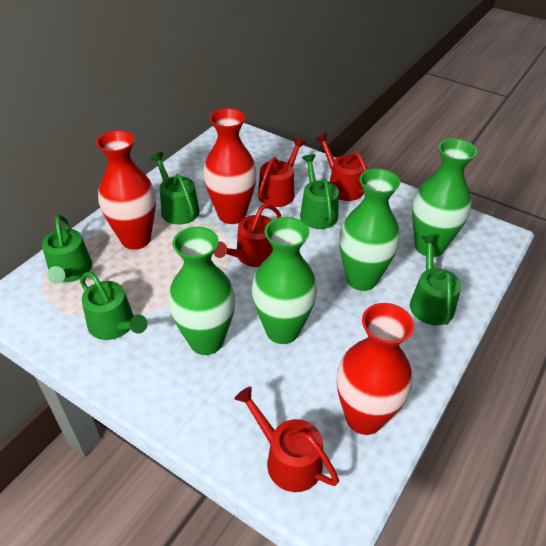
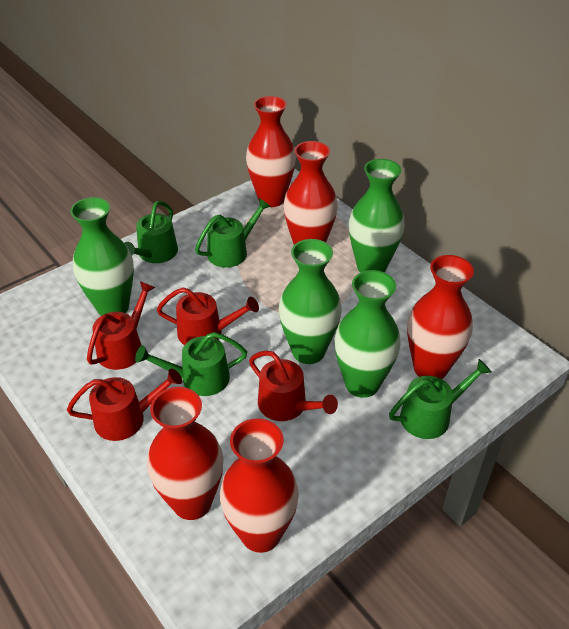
green watering can: 5 -> 4
red vase: 3 -> 5

